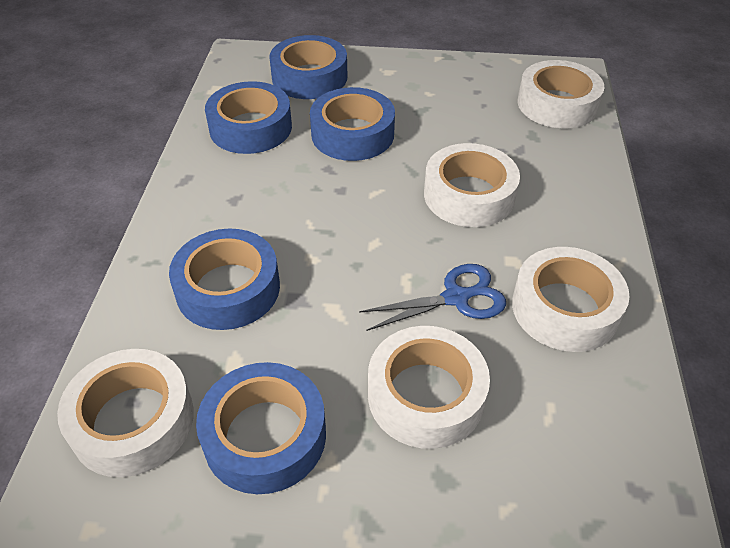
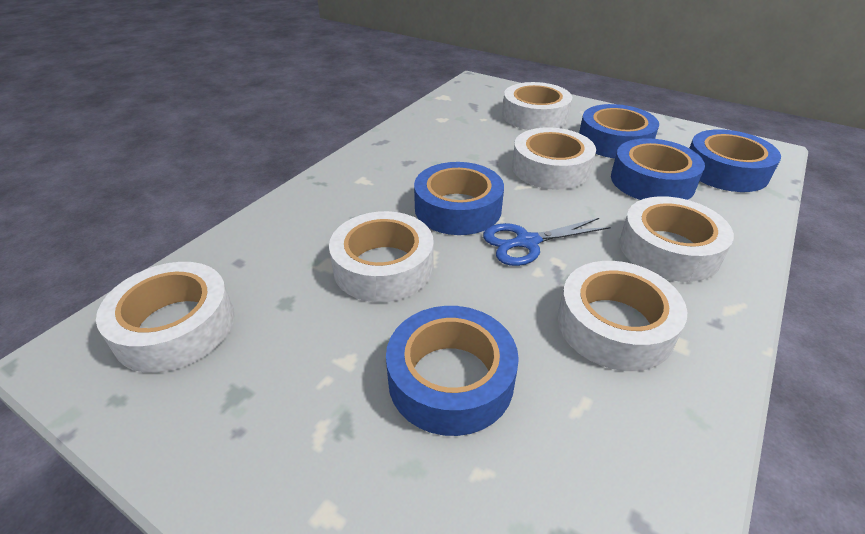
white tape: 5 -> 6

